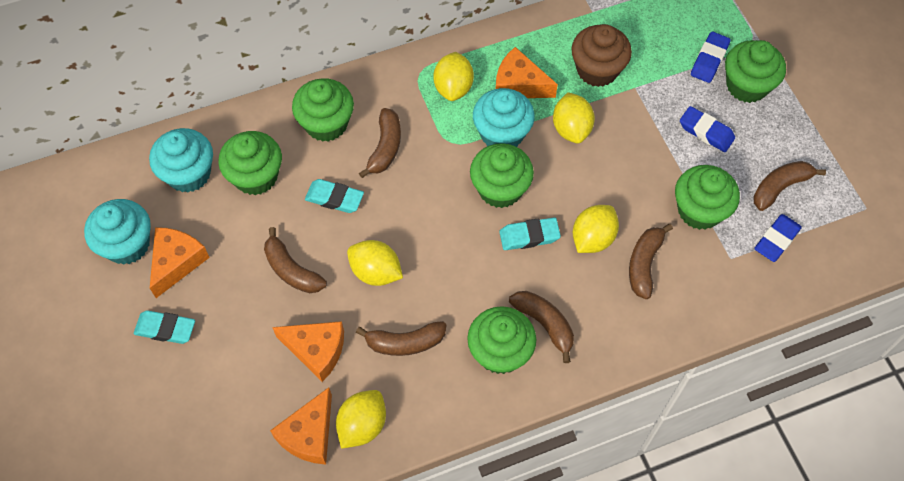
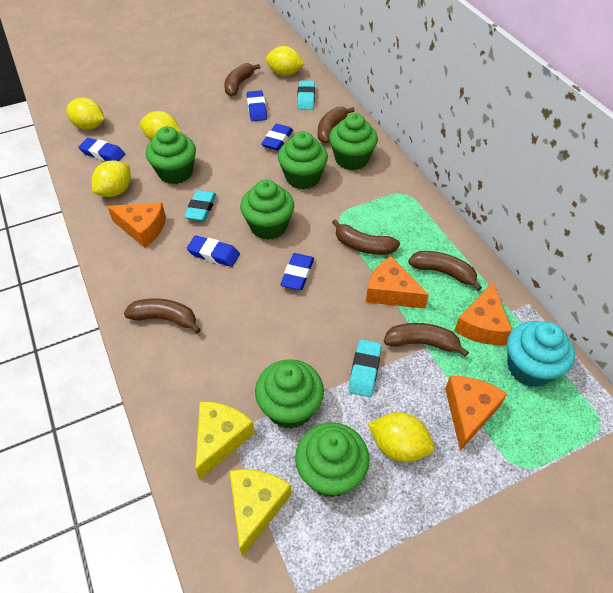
blue eraser: 3 -> 5
brown cupcake: 1 -> 0
turquoise cupcake: 3 -> 1
yellow cheese: 0 -> 2

